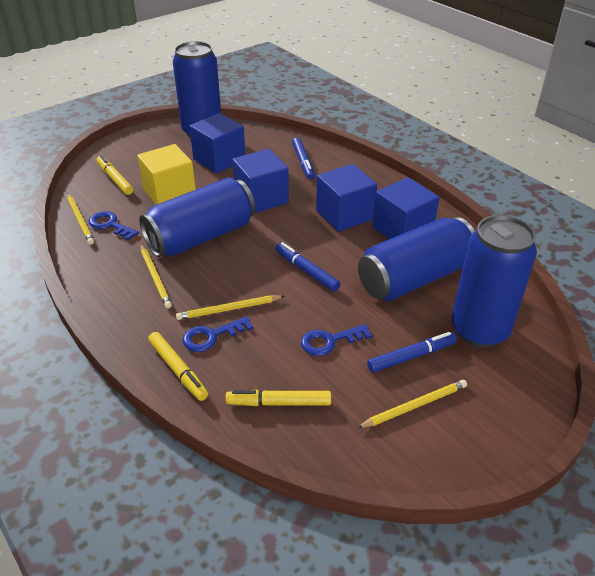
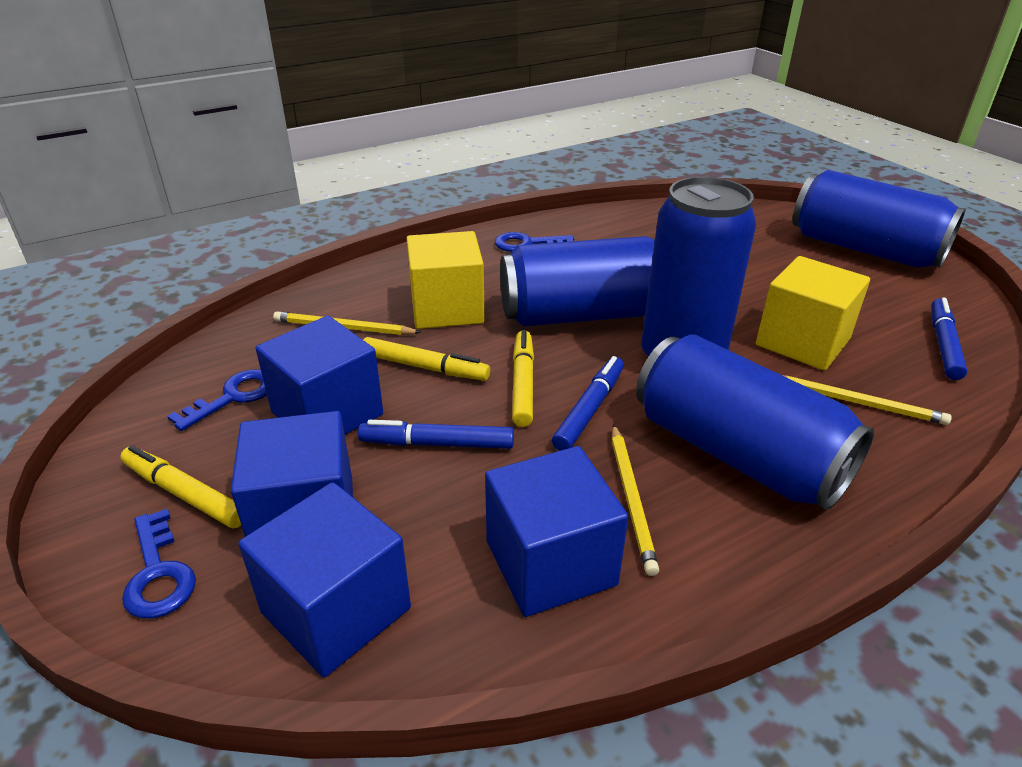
yellow cube: 1 -> 2
yellow pencil: 4 -> 3

